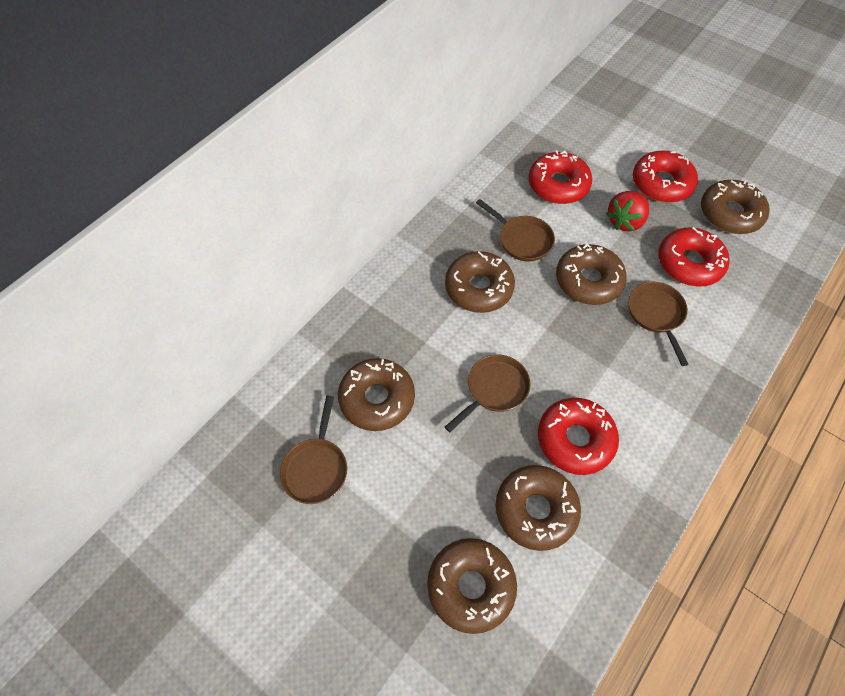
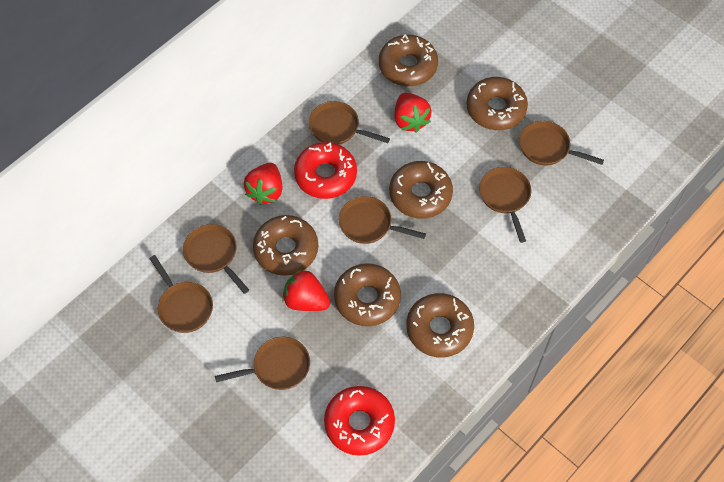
brown pan: 4 -> 7
red donut: 4 -> 2
red strawberry: 1 -> 3

